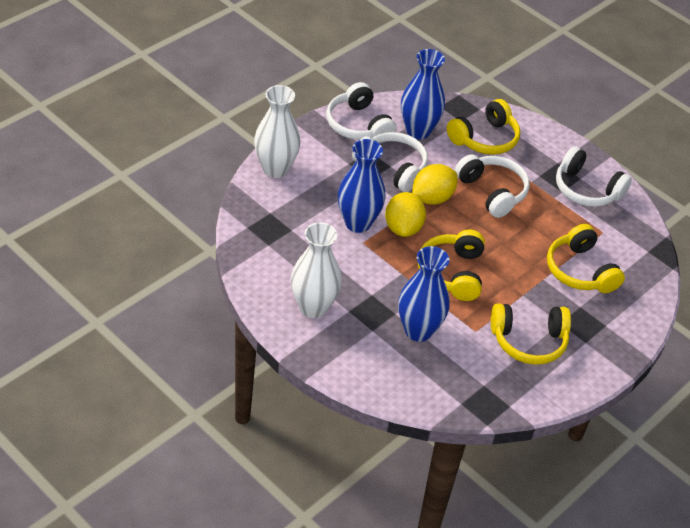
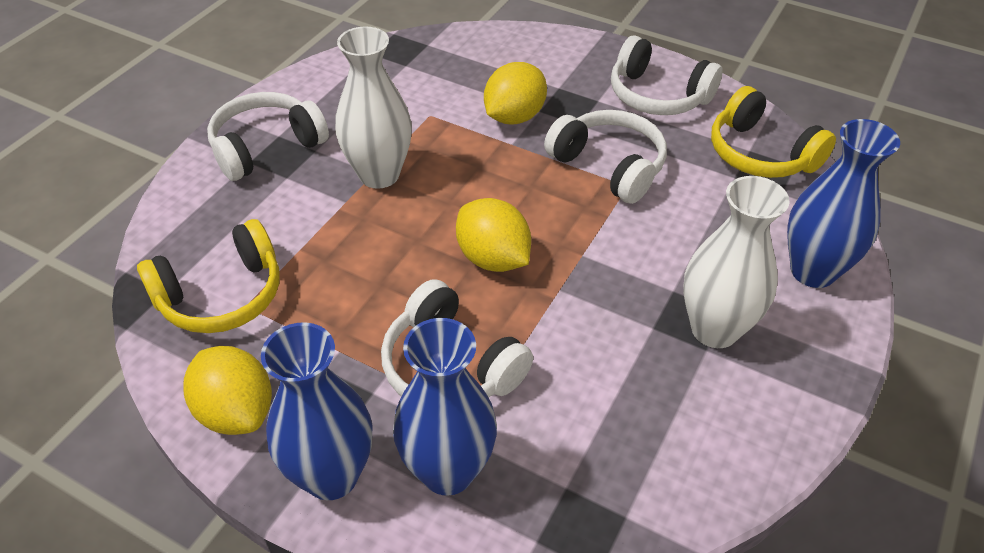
yellow headphones: 4 -> 2
yellow lemon: 2 -> 3

